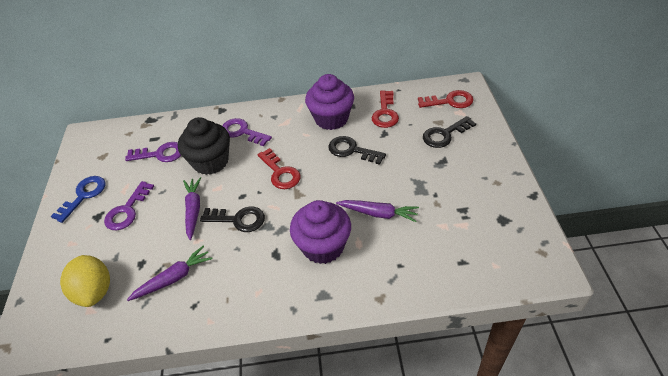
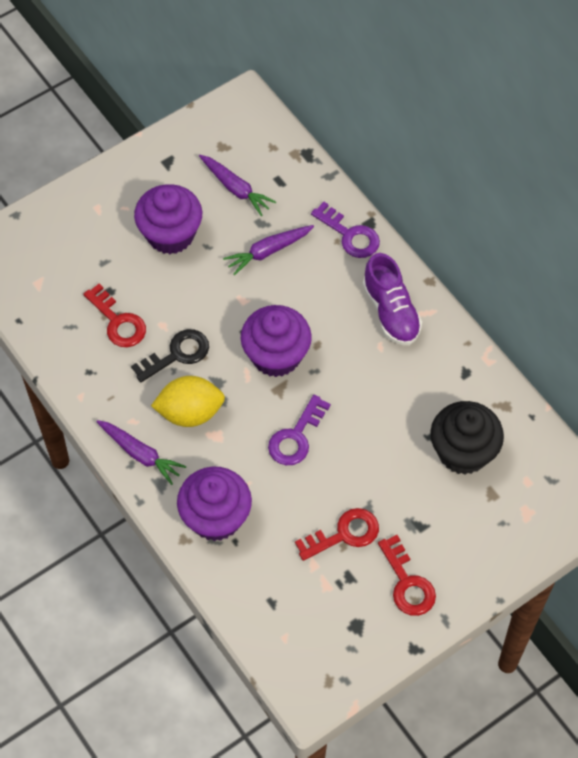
black key: 3 -> 1
blue key: 1 -> 0
purple cupcake: 2 -> 3
purple key: 3 -> 2
purple shoe: 0 -> 1

